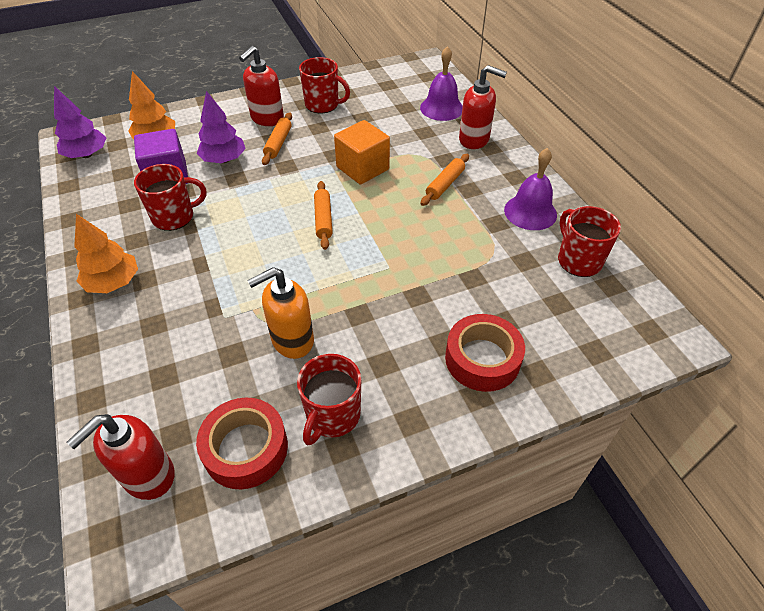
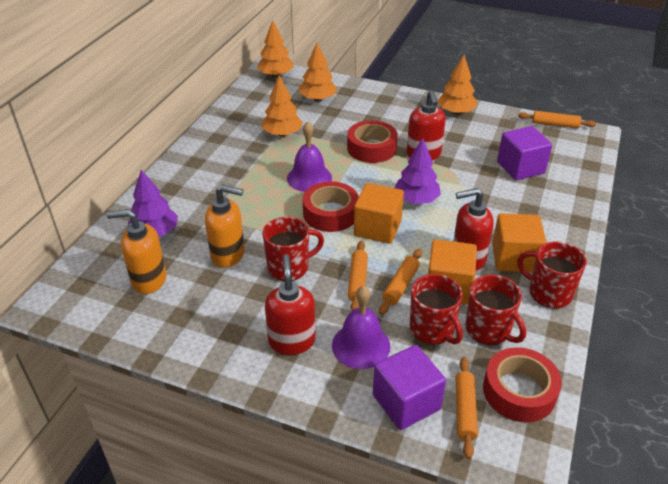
orange cube: 1 -> 3
orange rolling pin: 3 -> 4
orange soap dispenser: 1 -> 2
orange tree: 2 -> 4
purple cube: 1 -> 2
red tape: 2 -> 3

